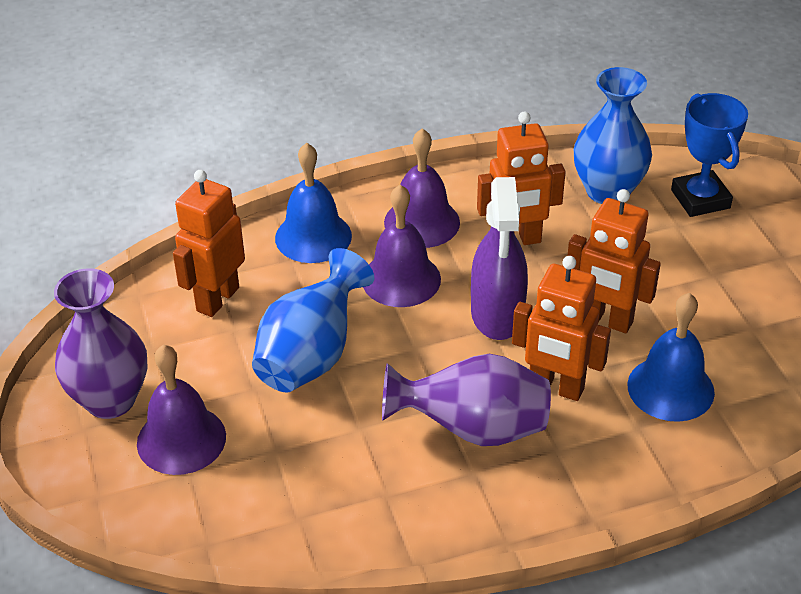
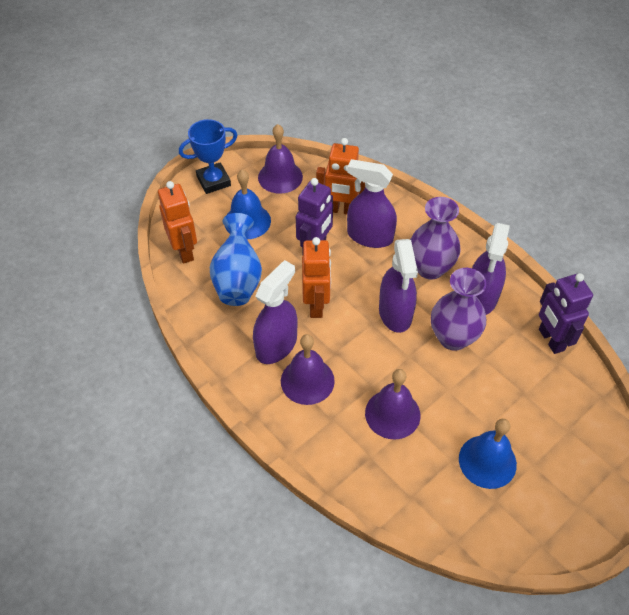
blue vase: 2 -> 1
orange robot: 4 -> 3
purple robot: 0 -> 2
purple spray bottle: 1 -> 4

